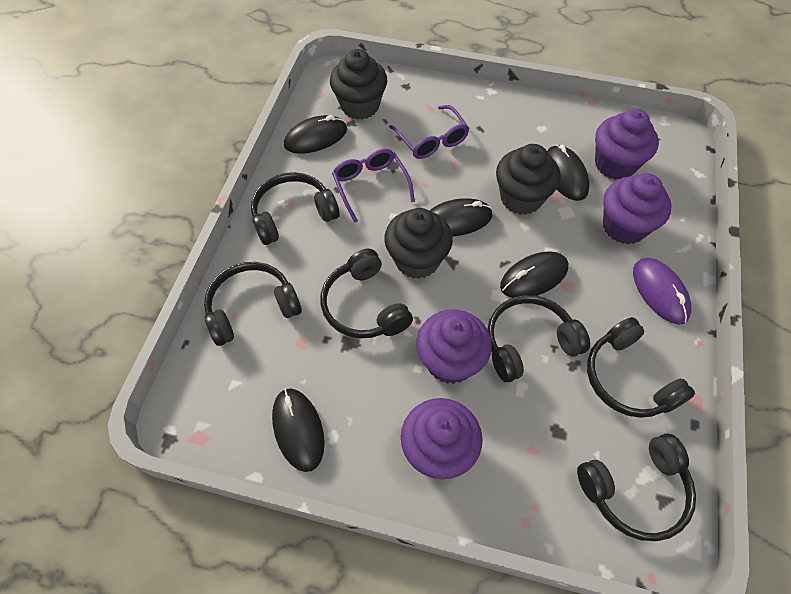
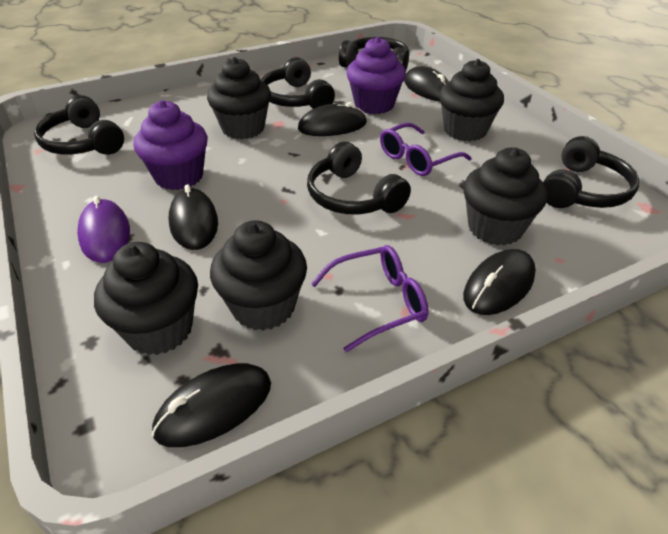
black cupcake: 3 -> 5
black headphones: 6 -> 5
purple cupcake: 4 -> 2

